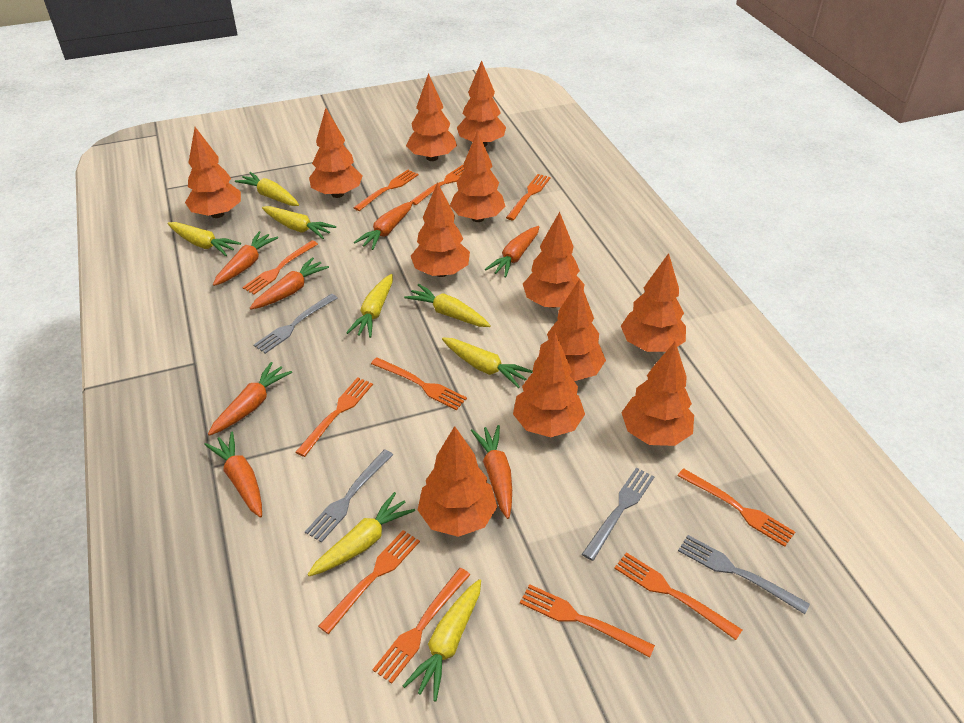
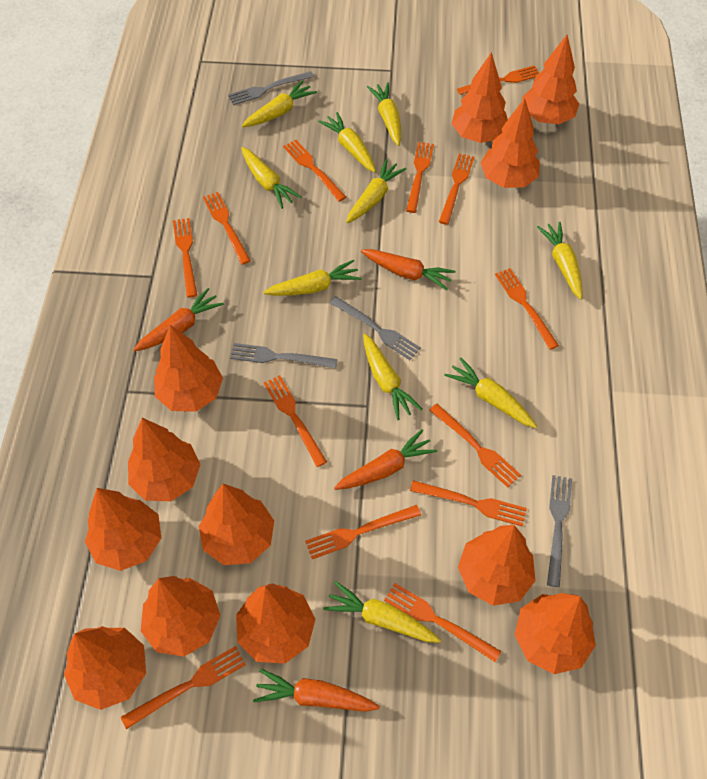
orange carrot: 7 -> 4
orange fork: 11 -> 13
yellow carrot: 8 -> 10

